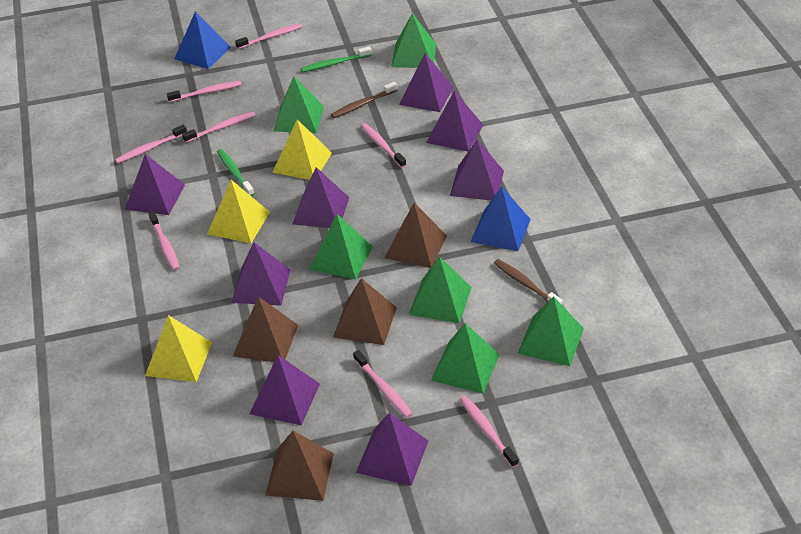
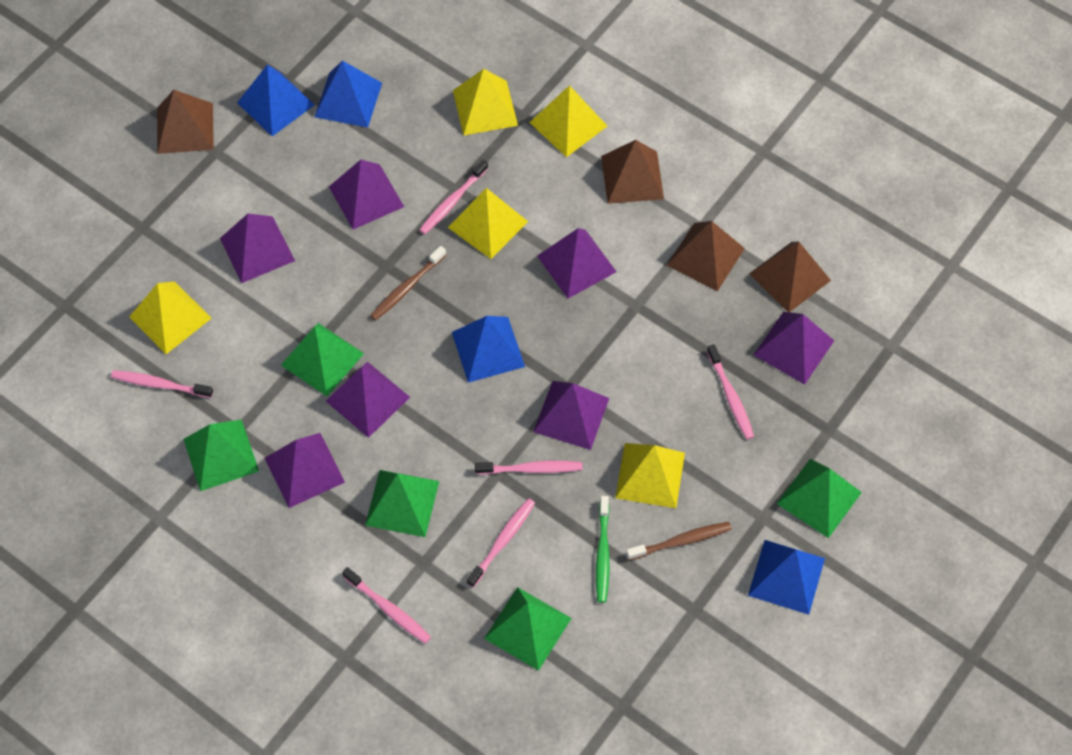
blue pyramid: 2 -> 4
green pyramid: 6 -> 5
green toothbrush: 2 -> 1
pink toothbrush: 8 -> 6
purple pyramid: 8 -> 7
yellow pyramid: 3 -> 5

